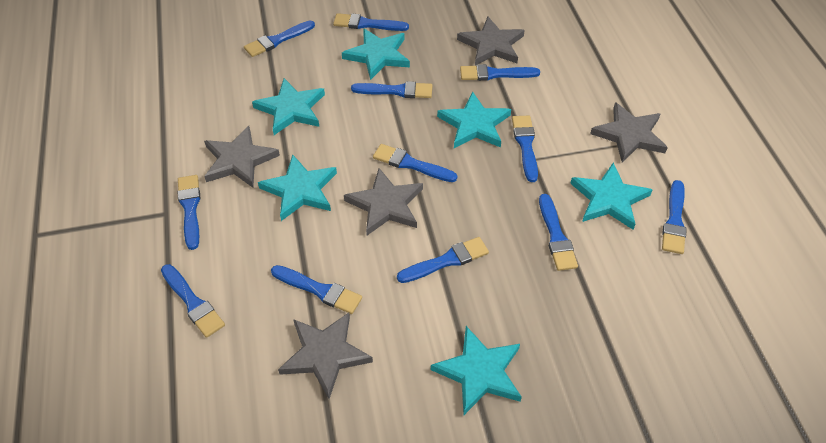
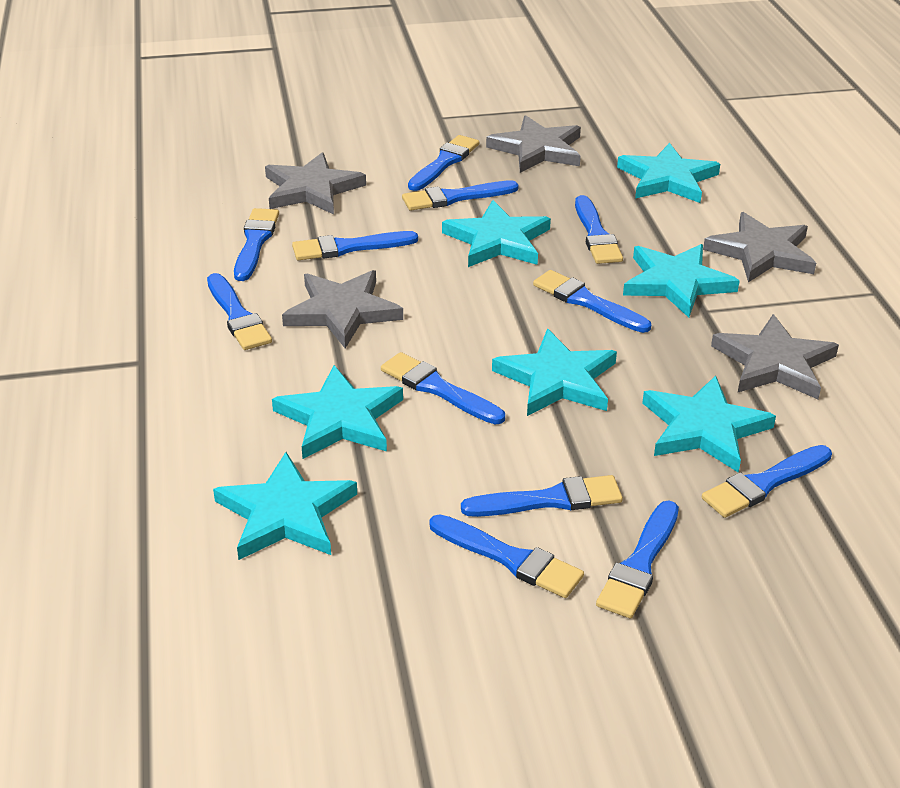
turquoise star: 6 -> 7

